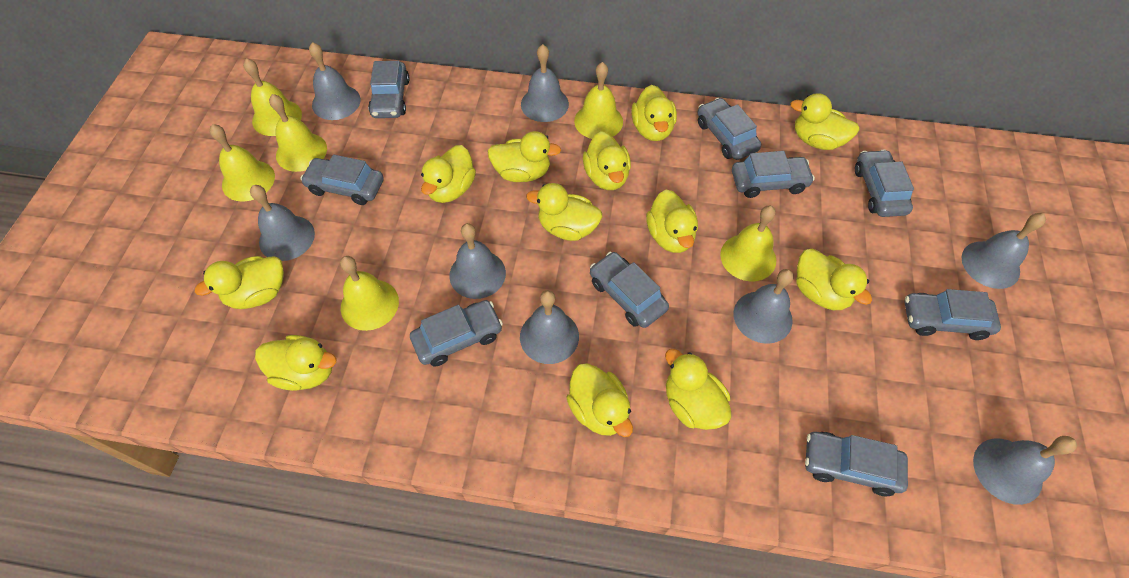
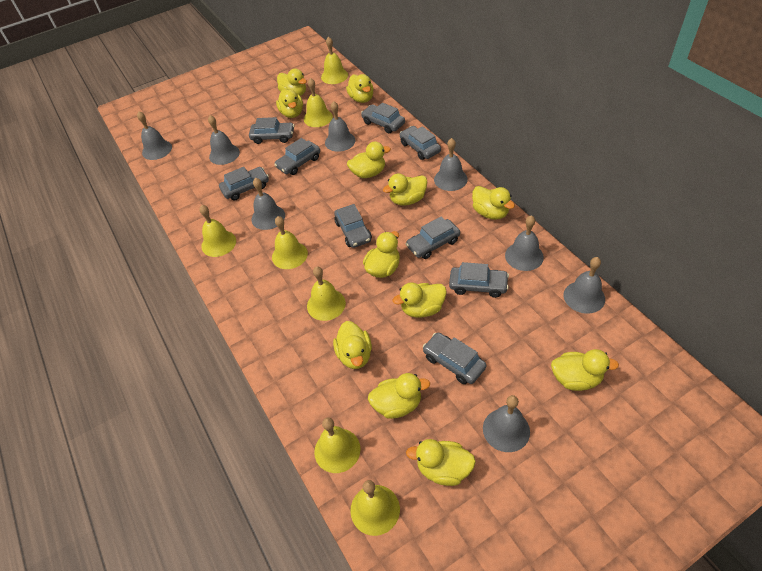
yellow bell: 6 -> 7

